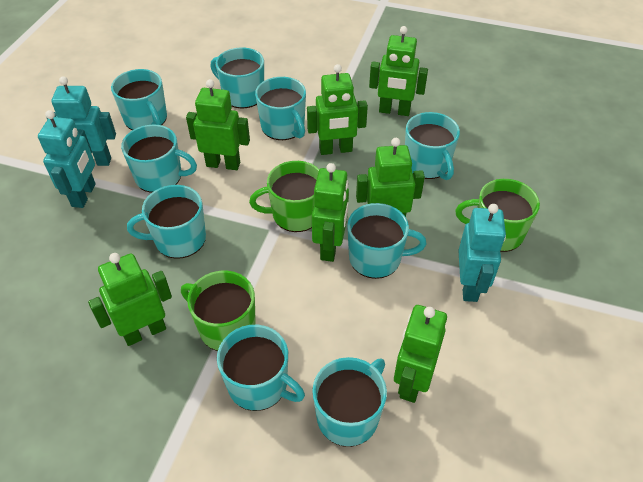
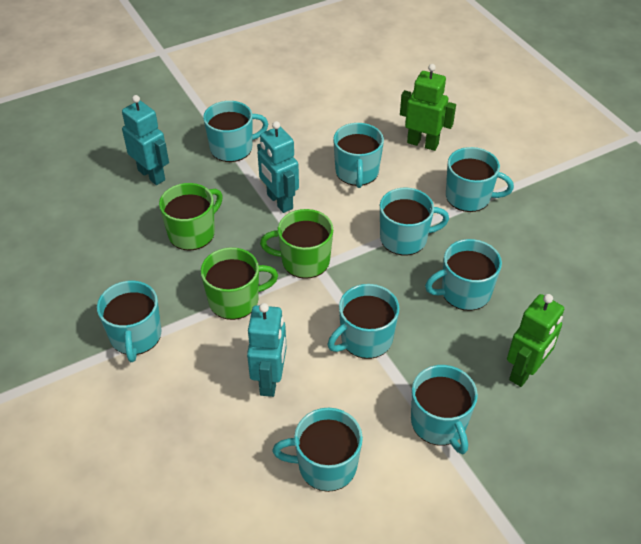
green robot: 7 -> 2

